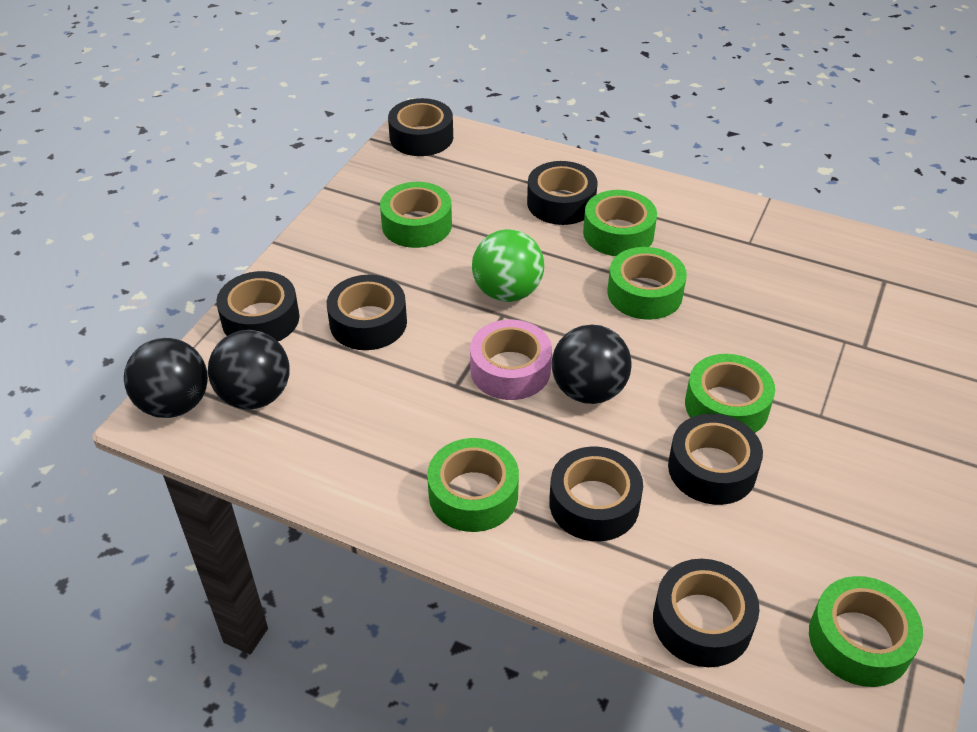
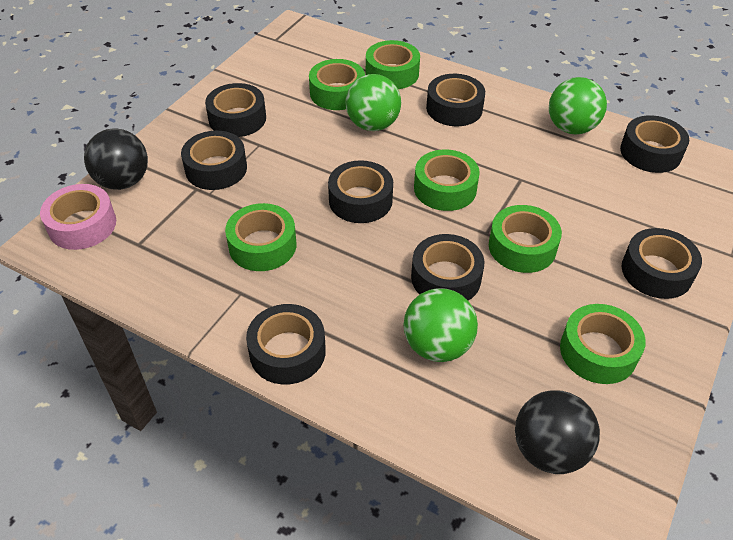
black ball: 3 -> 2
black tape: 7 -> 8
green ball: 1 -> 3

